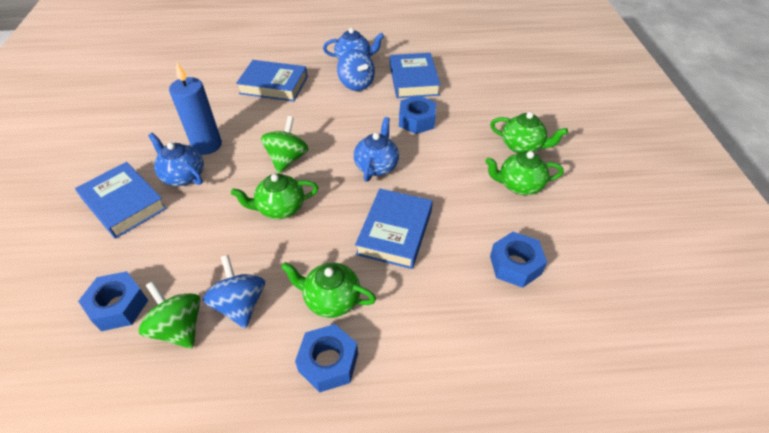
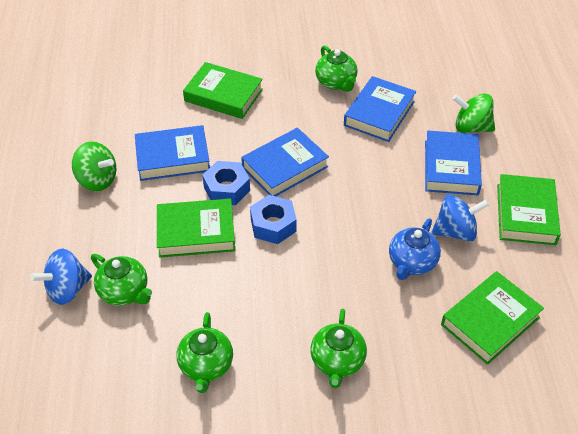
blue candle: 1 -> 0
blue nut: 4 -> 2
blue teapot: 3 -> 1
green book: 0 -> 4

